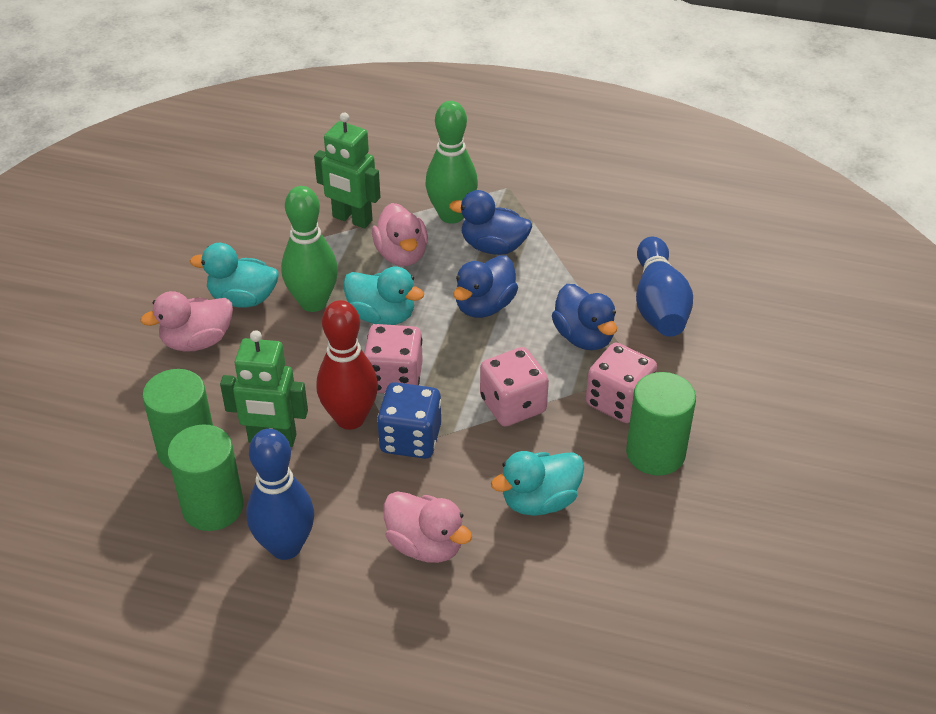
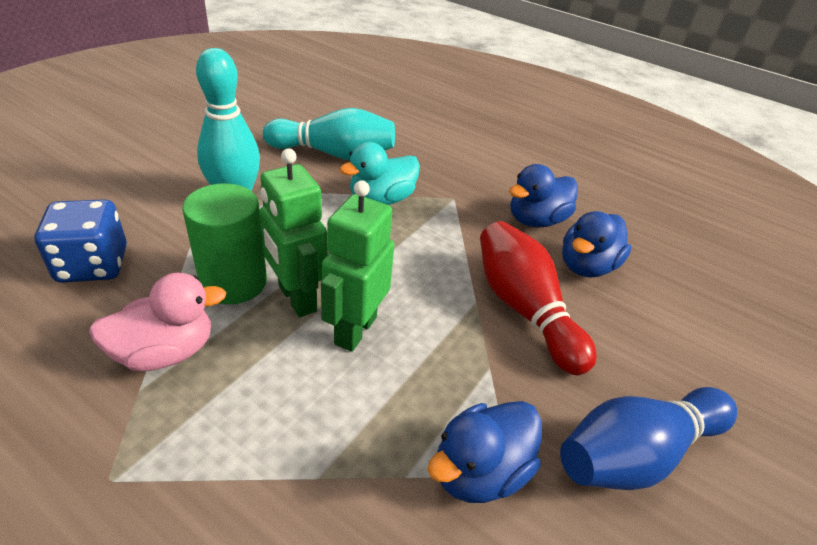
blue bowling pin: 2 -> 1
green bowling pin: 2 -> 0
green cylinder: 3 -> 1
pink dice: 3 -> 0
pink duck: 3 -> 1
turquoise bowling pin: 0 -> 2
turquoise duck: 3 -> 1

